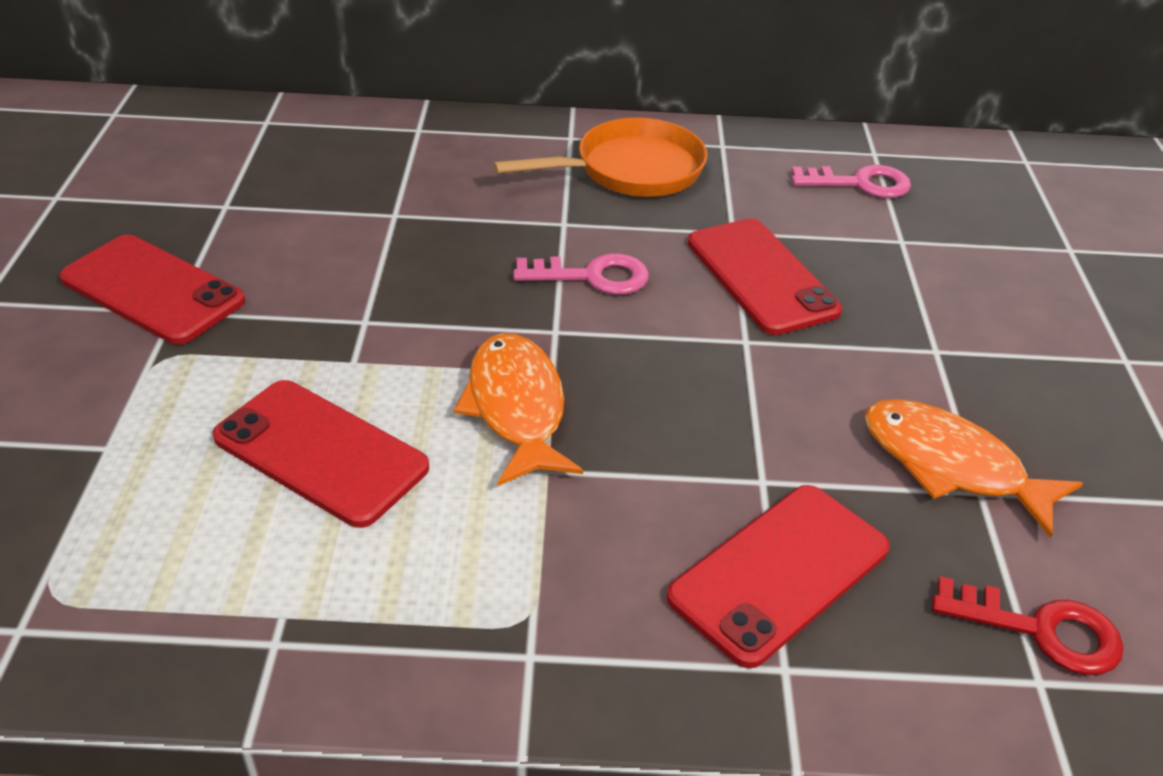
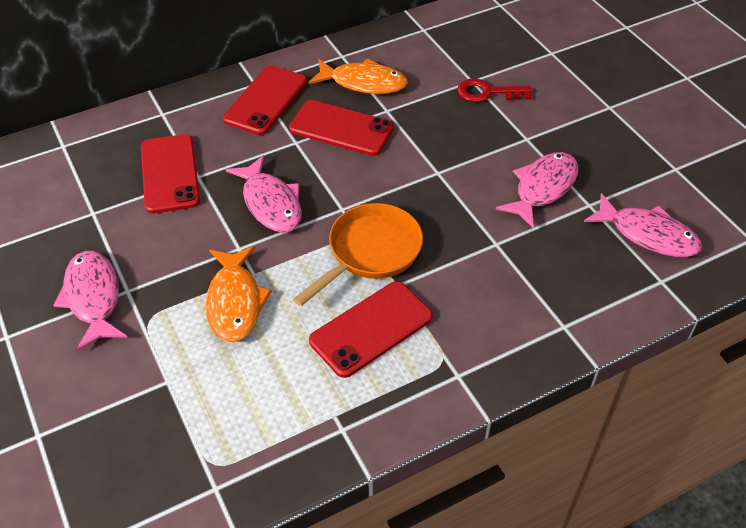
pink fish: 0 -> 4
pink key: 2 -> 0

